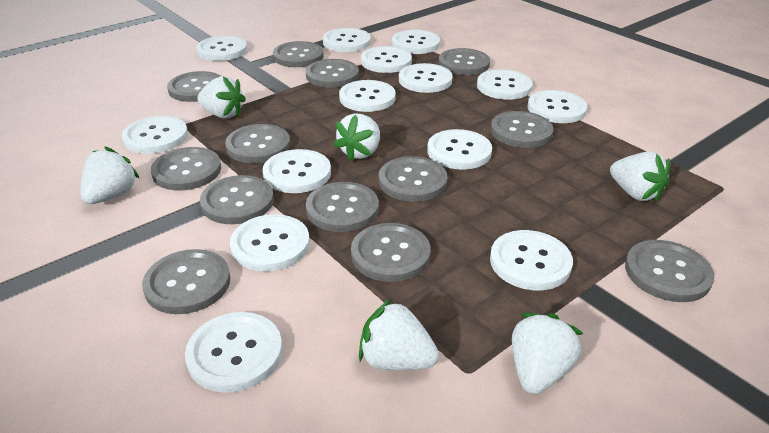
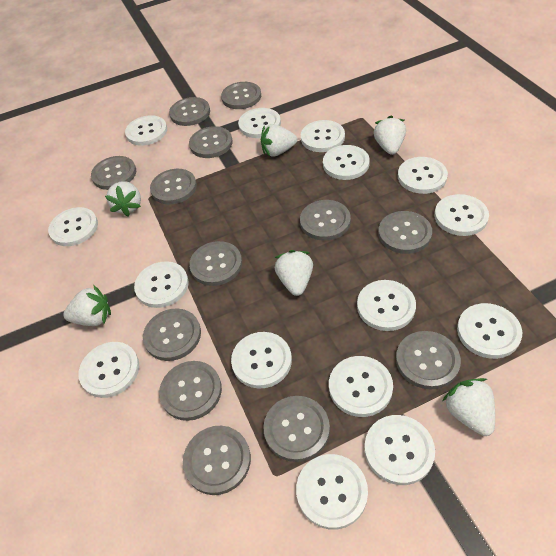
white button: 14 -> 15

